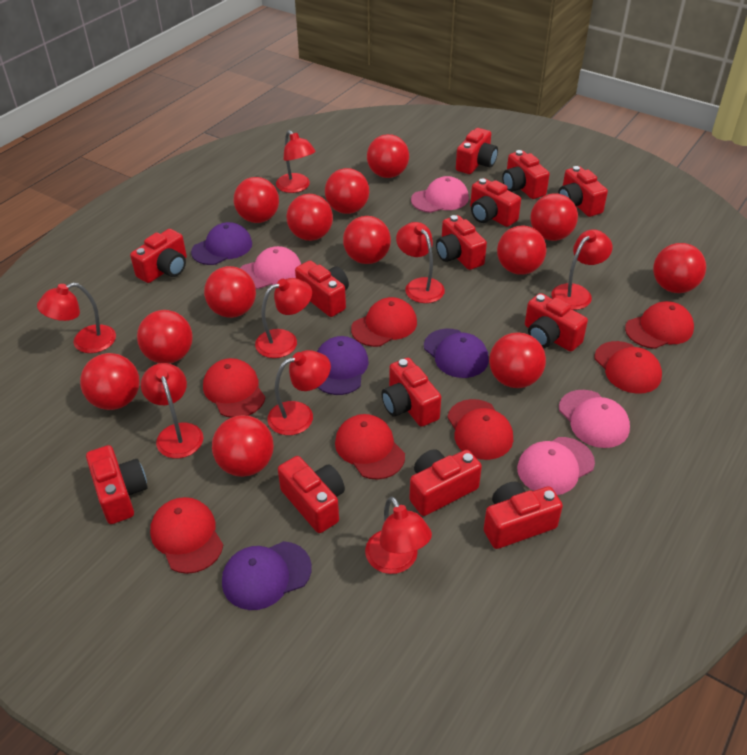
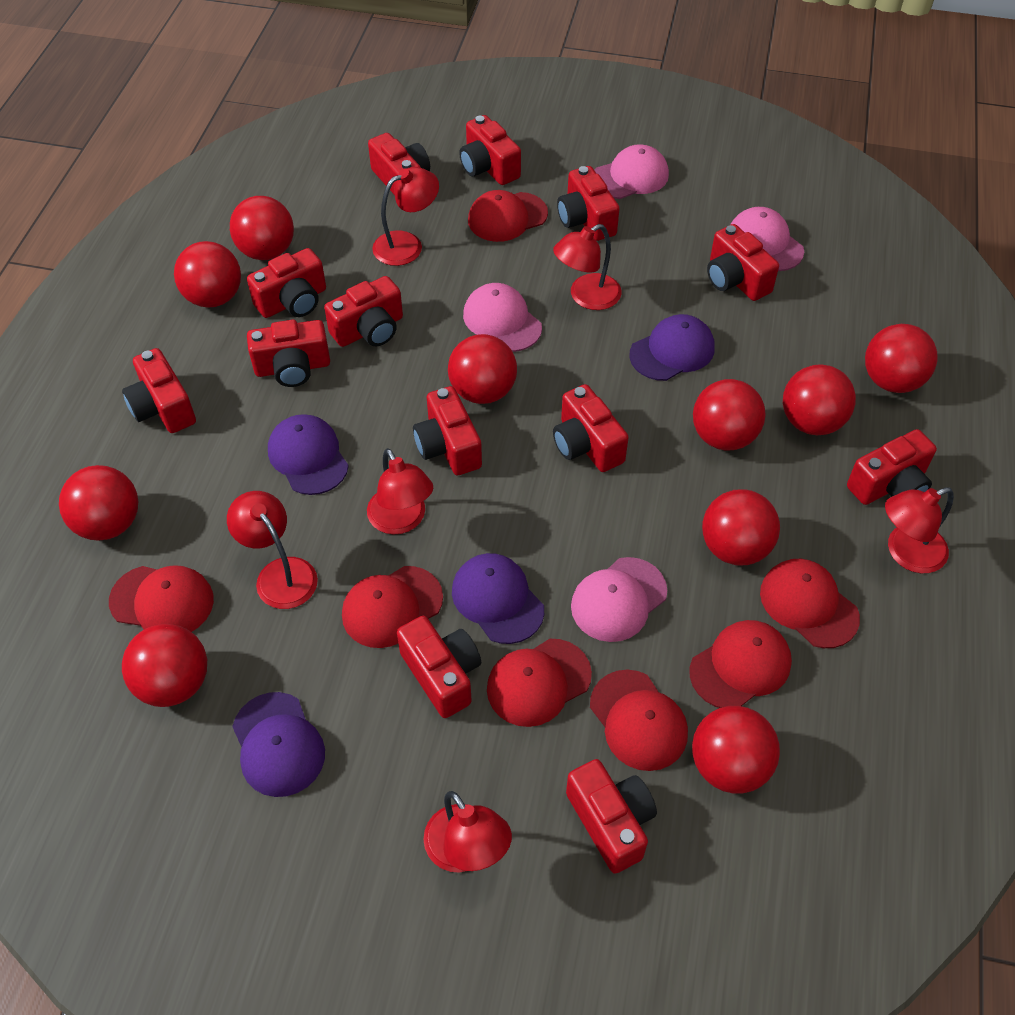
red ball: 13 -> 10
red lamp: 8 -> 6

